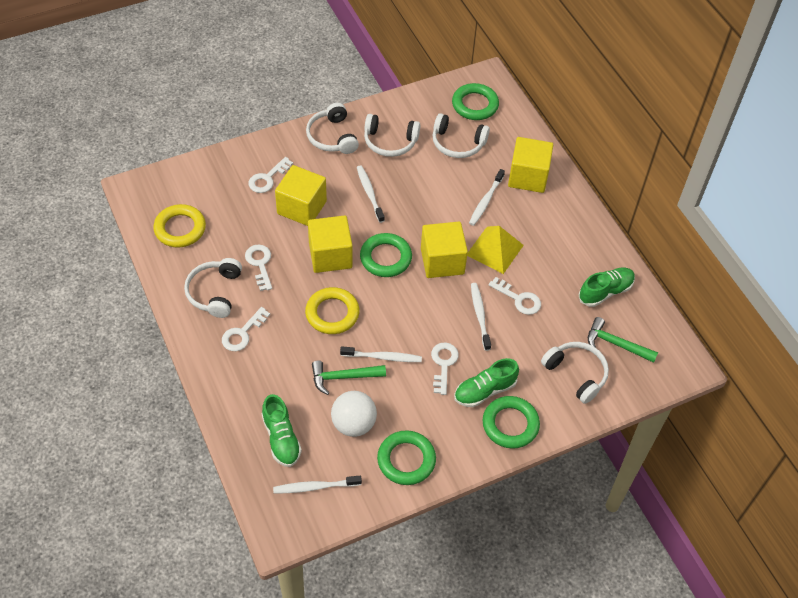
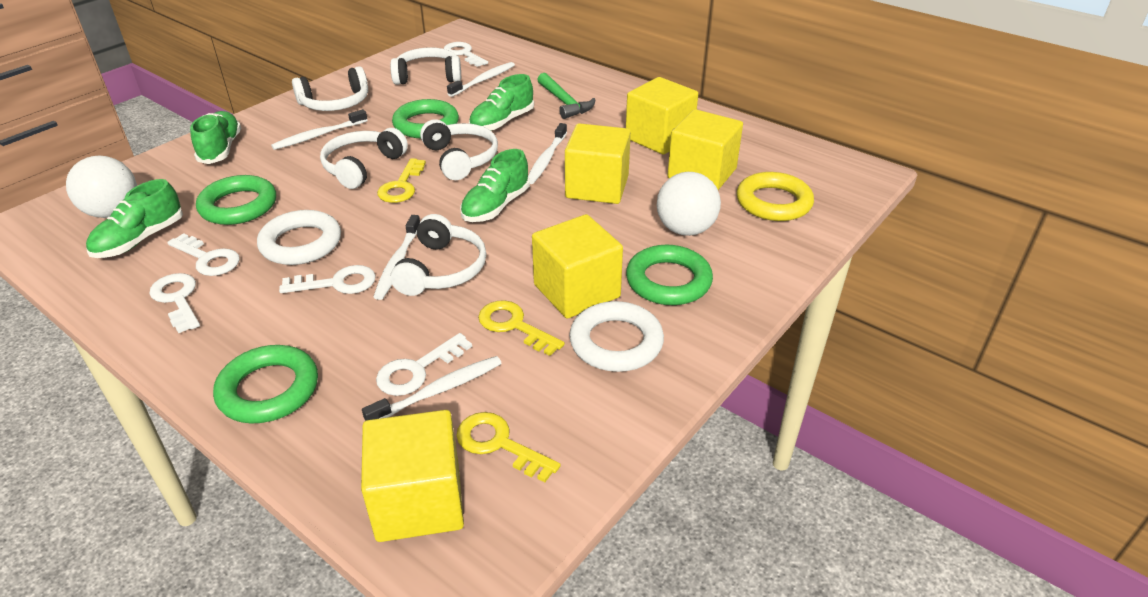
green hammer: 2 -> 1
green shoe: 3 -> 4
white ball: 1 -> 2
white ring: 0 -> 2
yellow cube: 4 -> 5
yellow key: 0 -> 3
yellow pyramid: 1 -> 0
yellow ring: 2 -> 1

